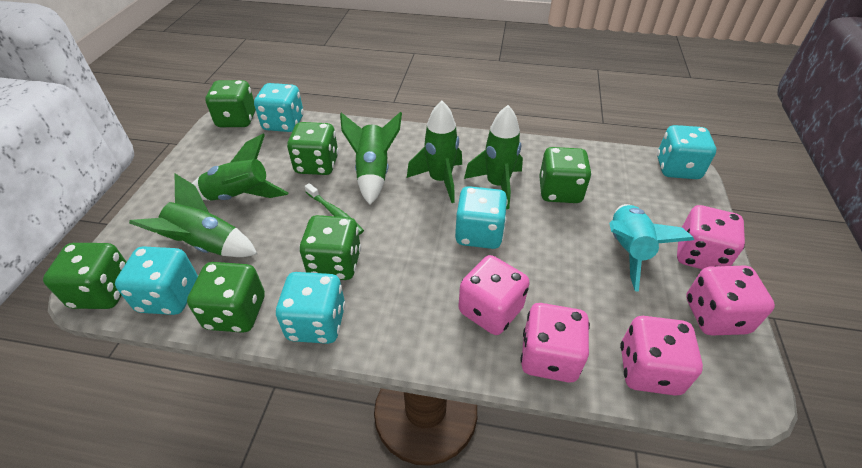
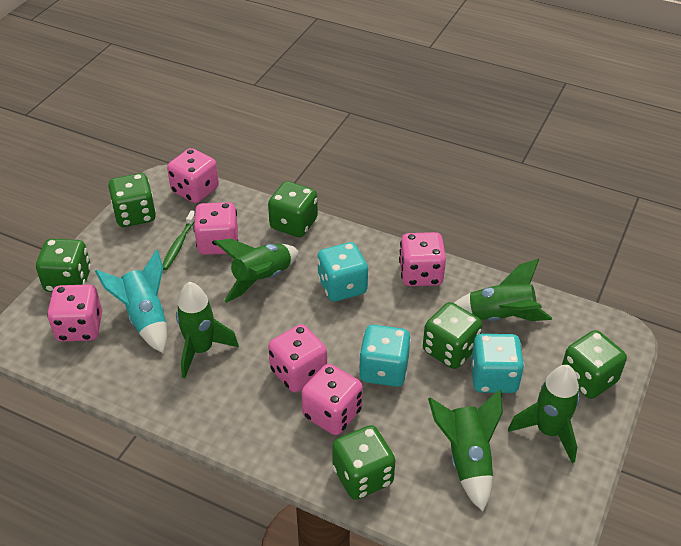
pink dice: 5 -> 6
turquoise dice: 5 -> 3

